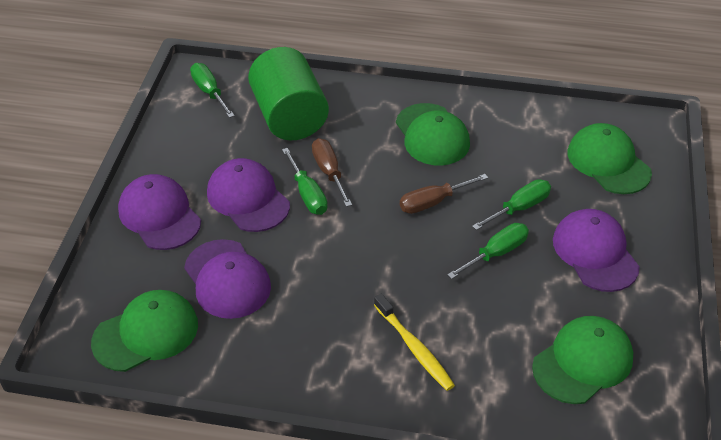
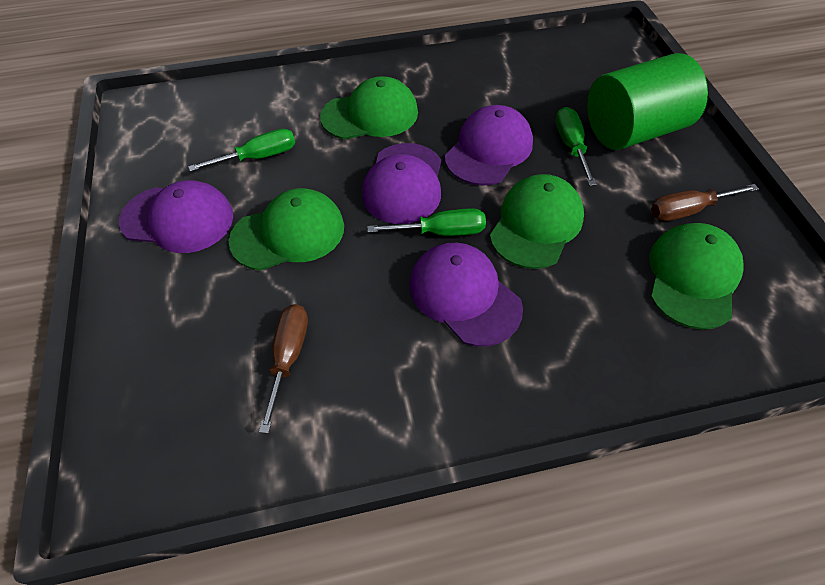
green screwdriver: 4 -> 3
yellow toothbrush: 1 -> 0

